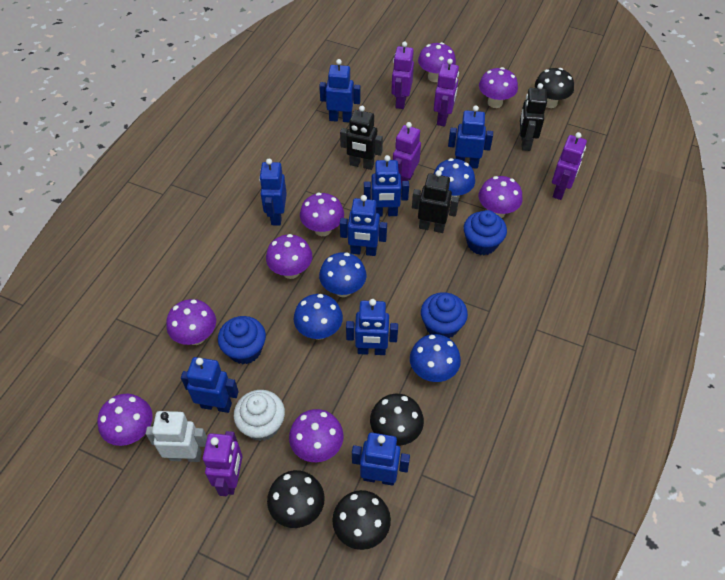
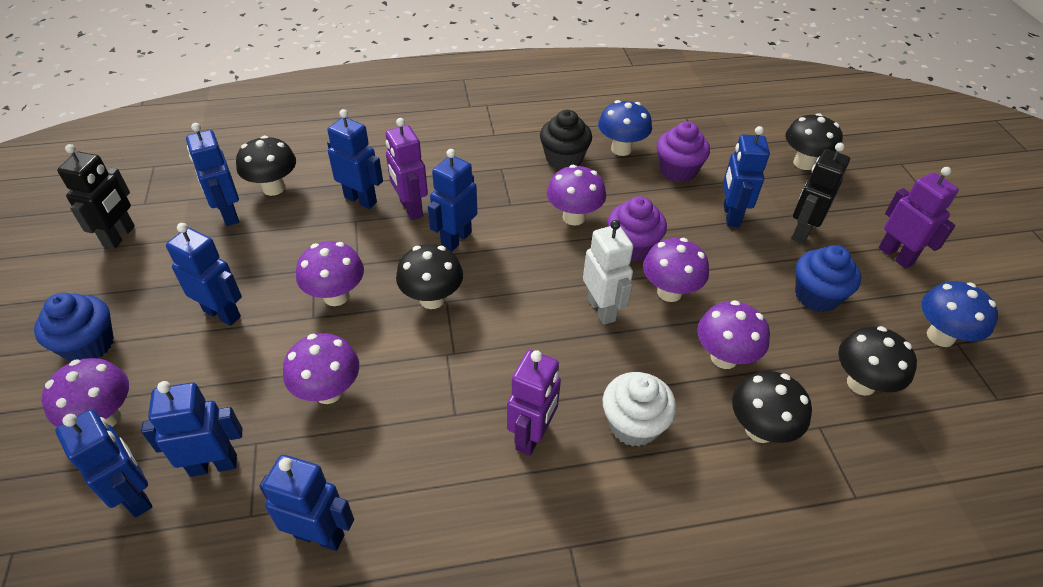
black cupcake: 0 -> 1
black mushroom: 4 -> 5
black robot: 3 -> 2
blue cupcake: 3 -> 2
blue mushroom: 4 -> 2
purple cupcake: 0 -> 2
purple mushroom: 8 -> 6
purple robot: 5 -> 3

